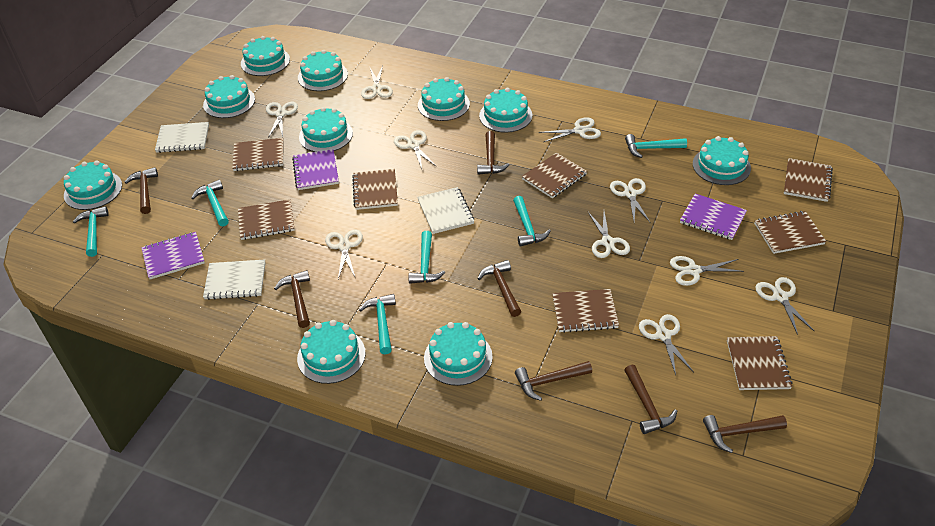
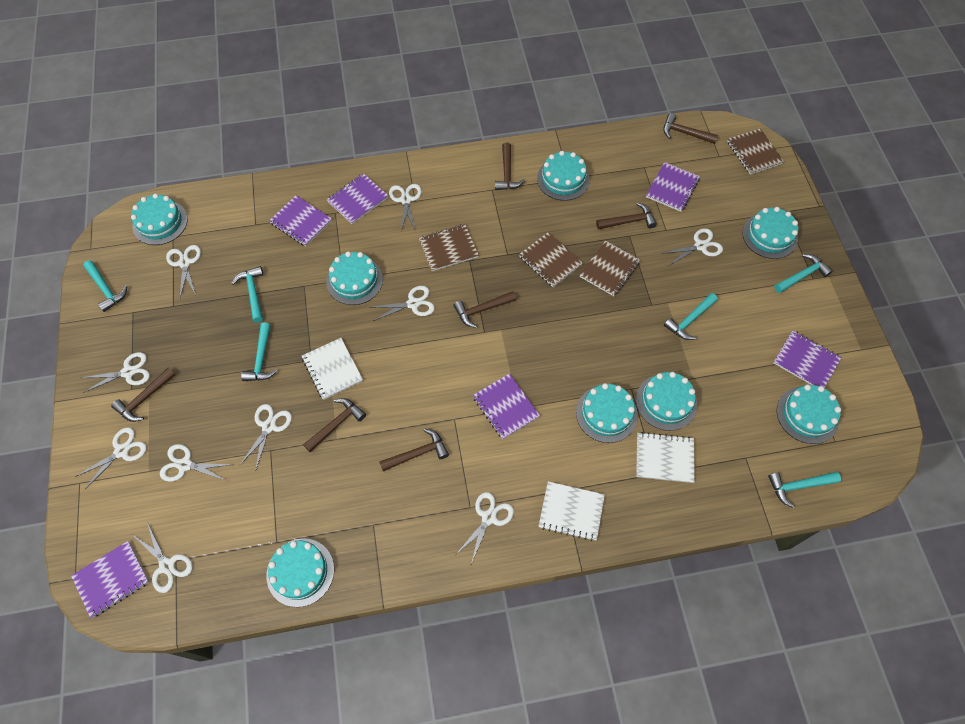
brown notebook: 8 -> 4
purple notebook: 3 -> 6
turquoise cake: 10 -> 8

